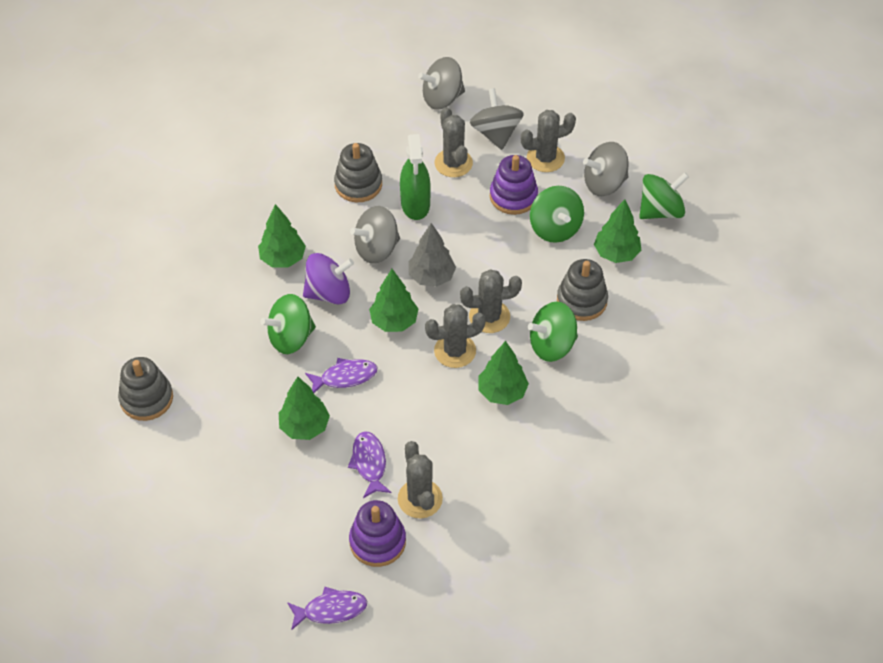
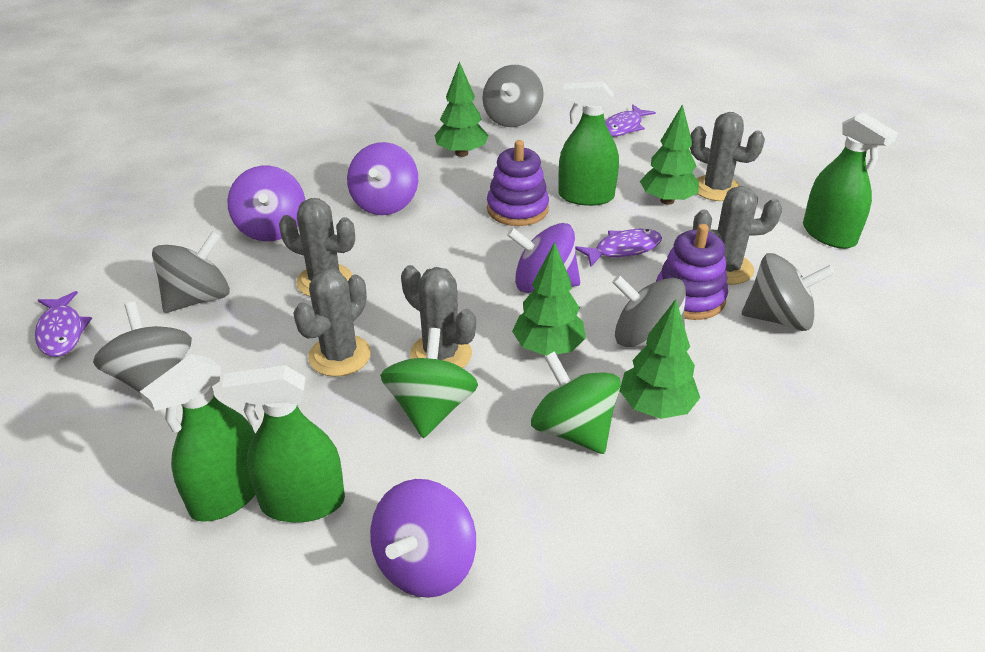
green spinning top: 4 -> 2
green spray bottle: 1 -> 4
green tree: 5 -> 4
grey spinning top: 4 -> 5
grey stacking toy: 3 -> 0
grey tree: 1 -> 0
purple spinning top: 1 -> 4

